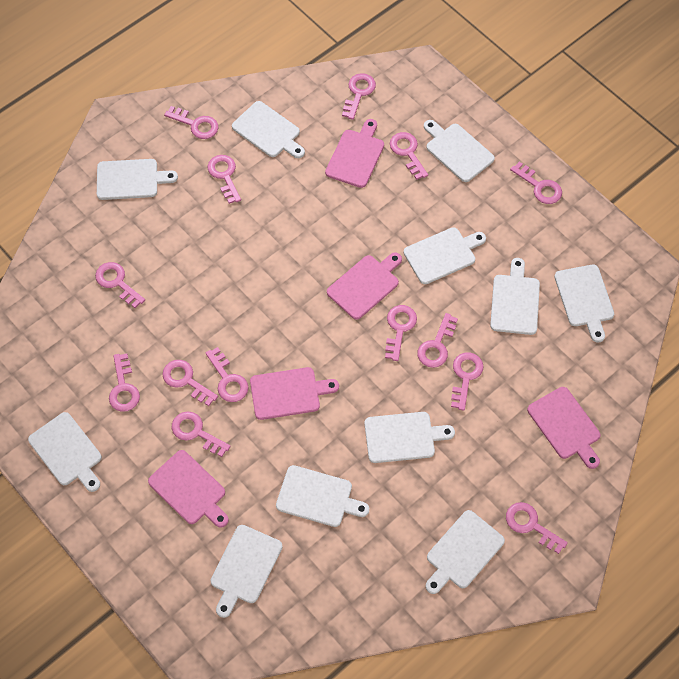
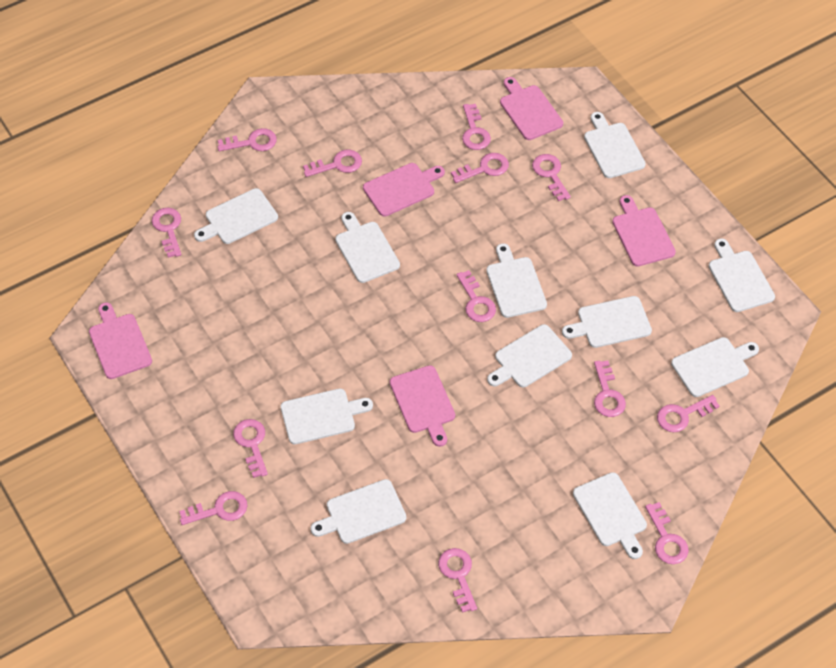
pink key: 14 -> 13

